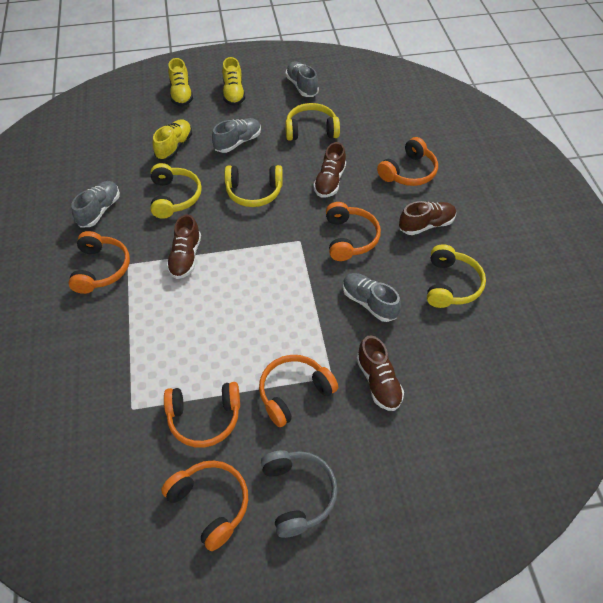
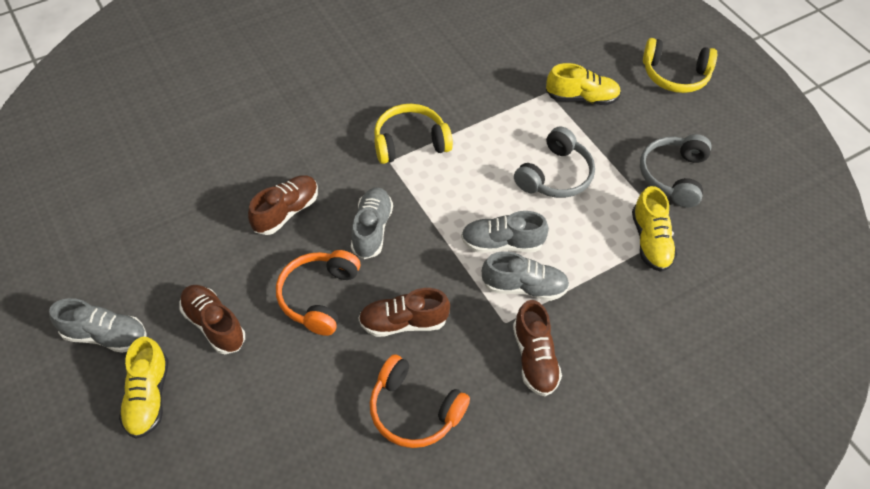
grey headphones: 1 -> 2
orange headphones: 6 -> 2
yellow headphones: 4 -> 2

